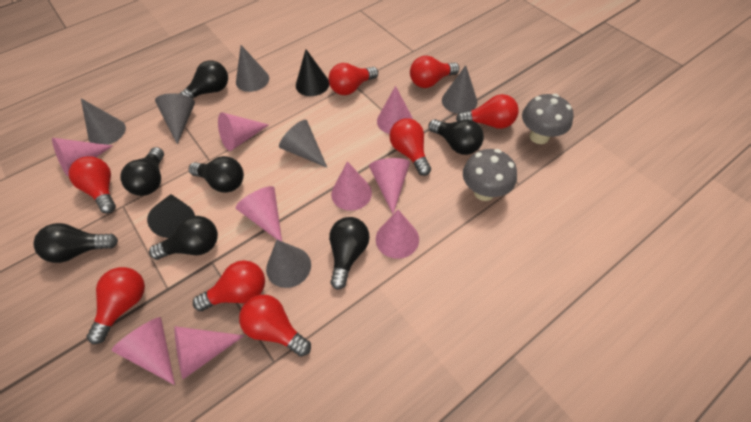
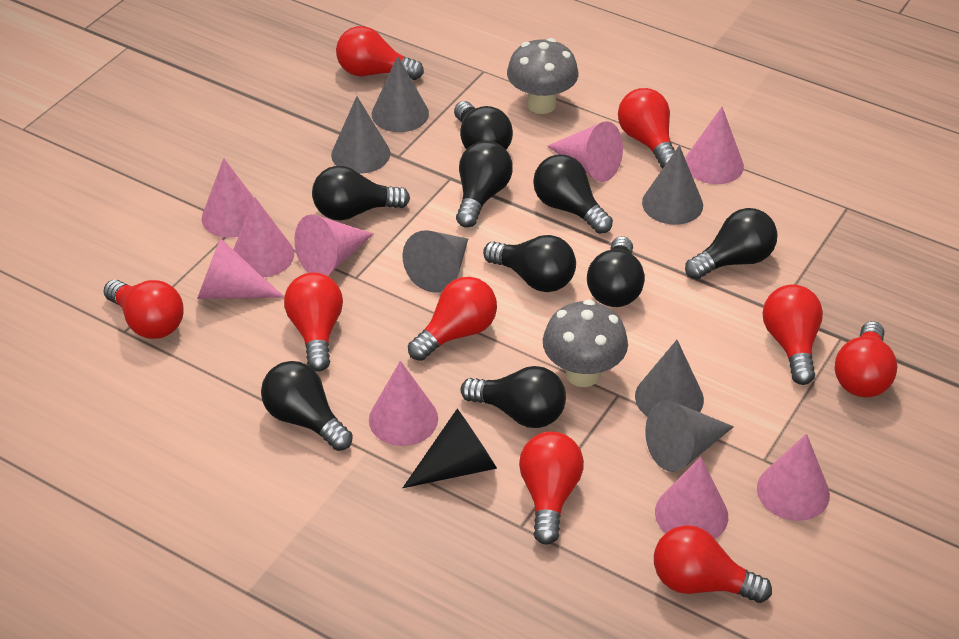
black cone: 2 -> 1
black light bulb: 7 -> 9
red light bulb: 8 -> 9

